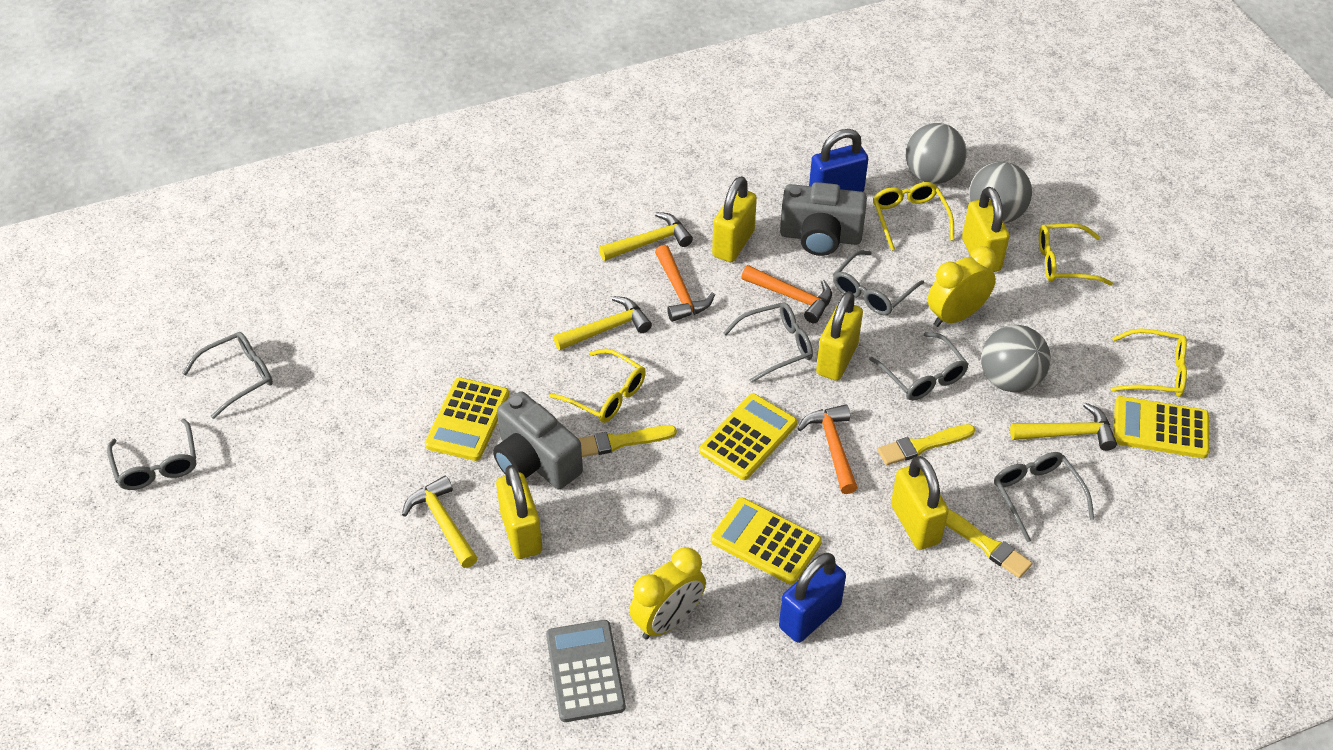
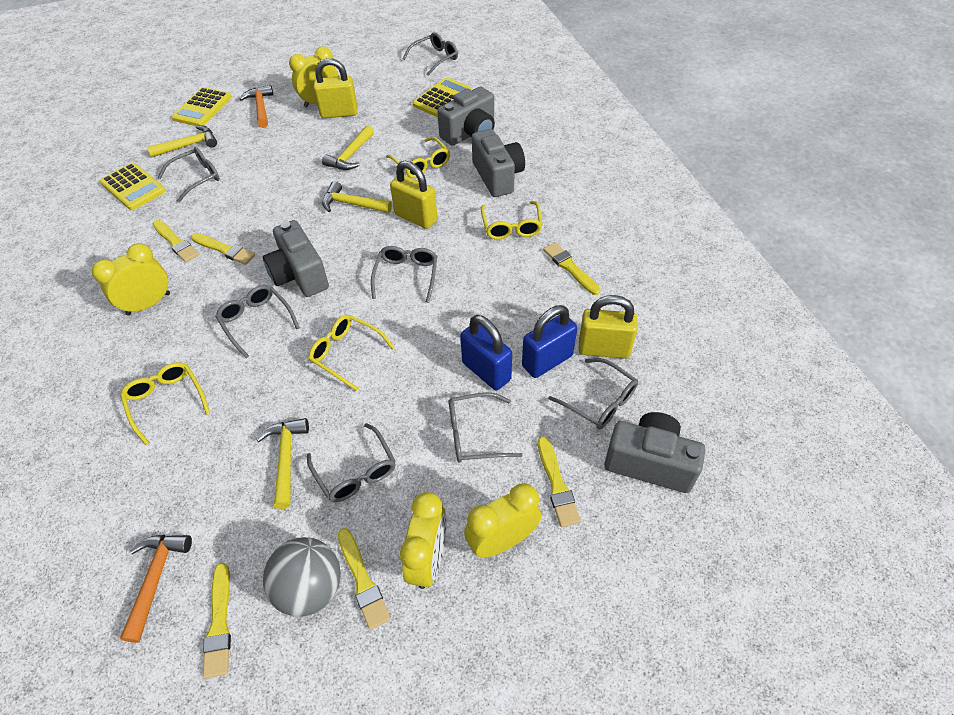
grey ball: 3 -> 1
grey calculator: 1 -> 0
grey camera: 2 -> 4
grey glasses: 6 -> 7
orange hammer: 3 -> 2
yellow brush: 3 -> 6
yellow calculator: 4 -> 3
yellow clock: 2 -> 4
yellow padlock: 5 -> 3

